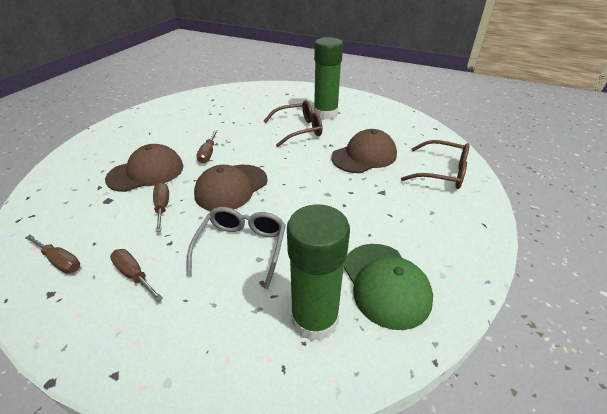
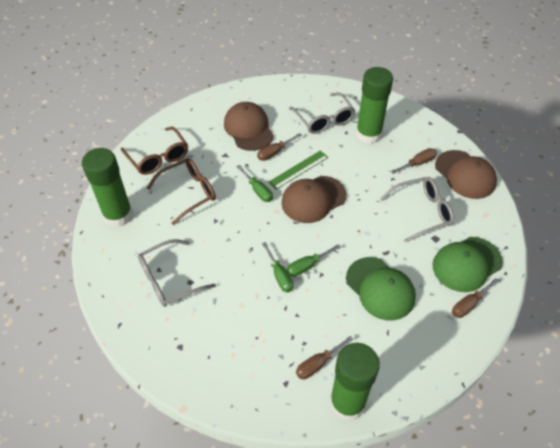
green cap: 1 -> 2
green glue stick: 2 -> 3
green ruler: 0 -> 1
green screwdriver: 0 -> 3
grey glasses: 1 -> 3

